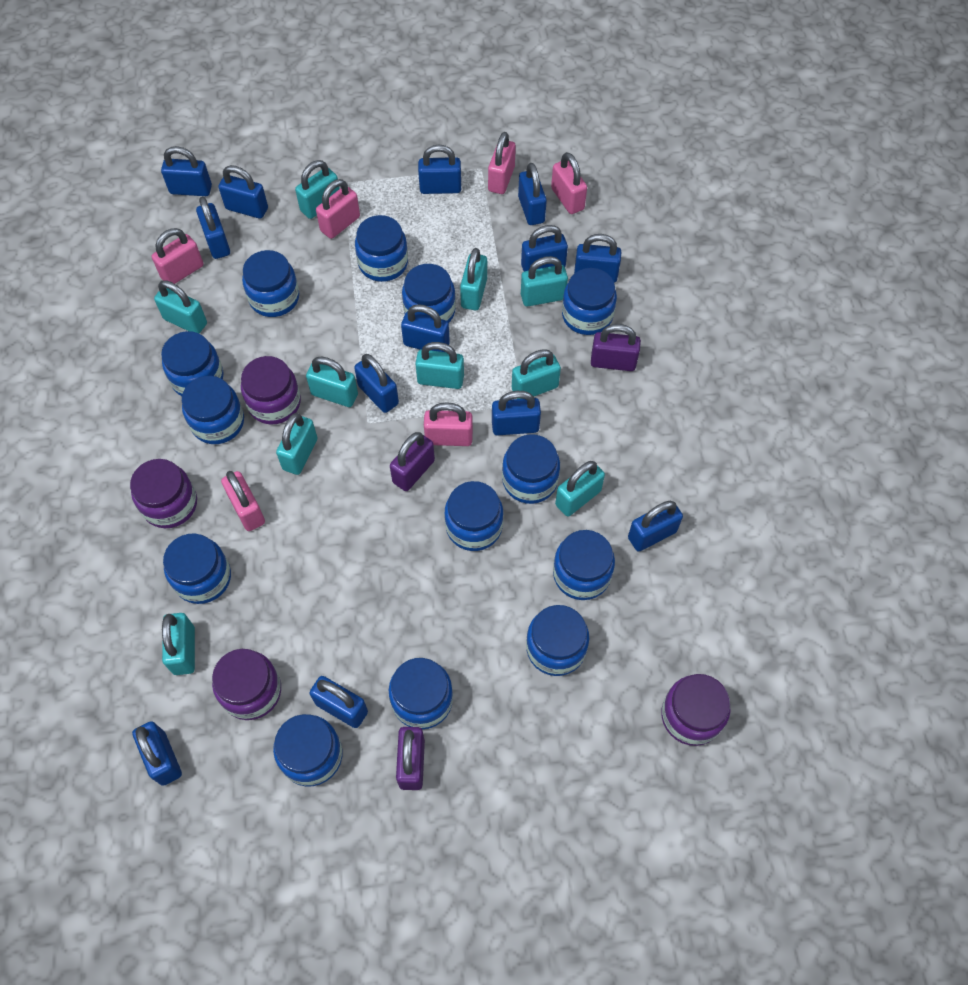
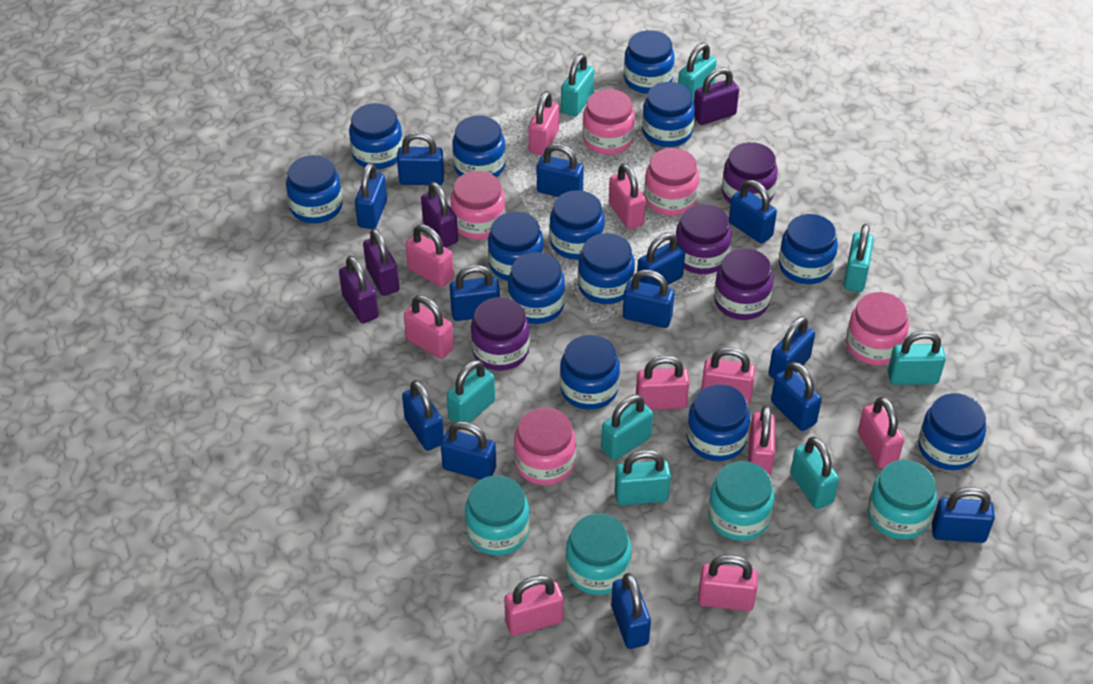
pink jar: 0 -> 5
pink padlock: 6 -> 10
purple padlock: 3 -> 4
turquoise jar: 0 -> 4
turquoise padlock: 10 -> 8

